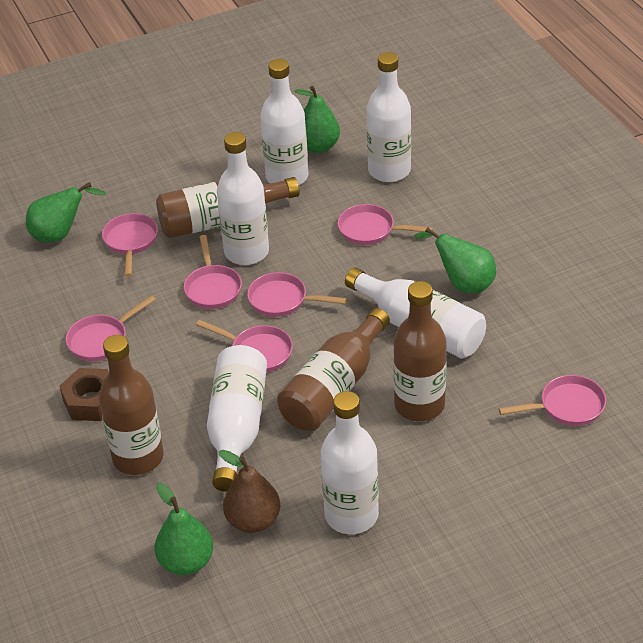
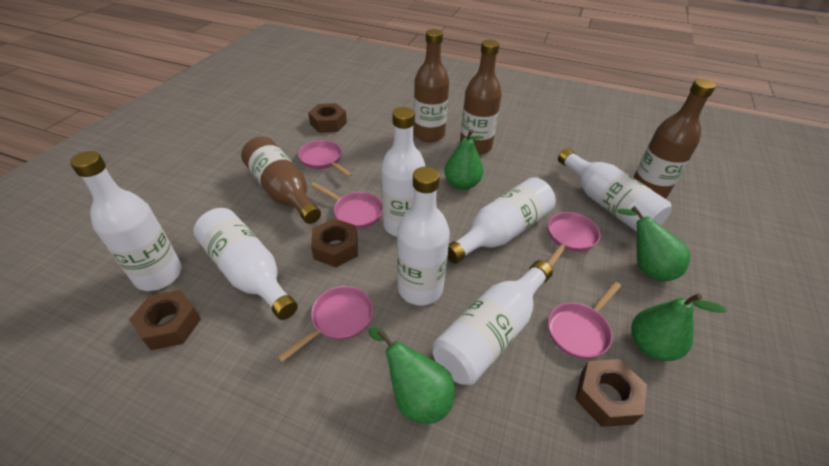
brown nut: 1 -> 4
brown pear: 1 -> 0
pink pan: 7 -> 5
white bottle: 6 -> 7

